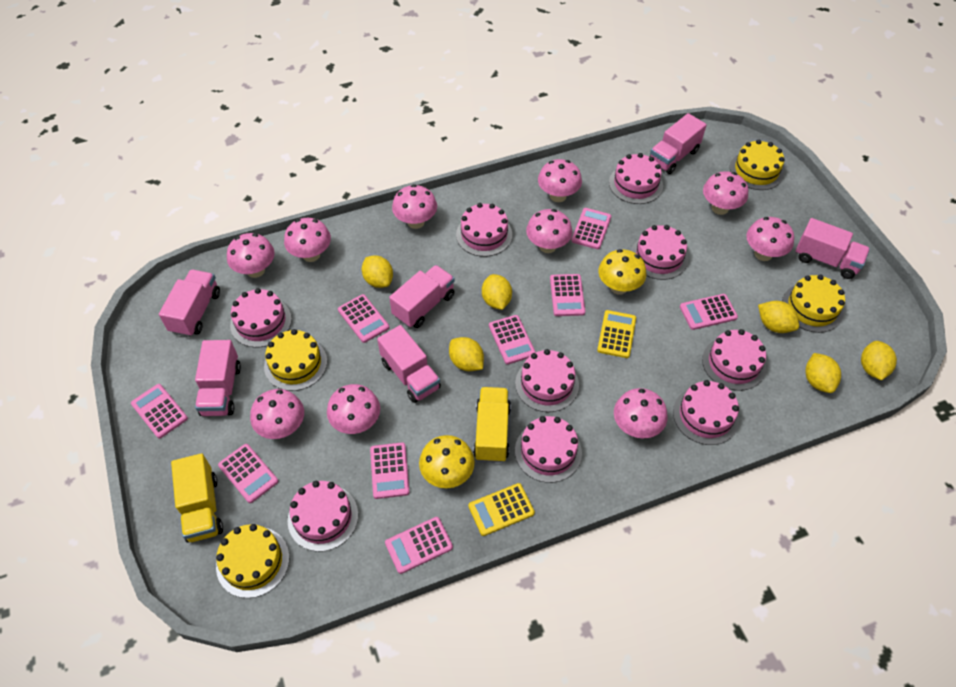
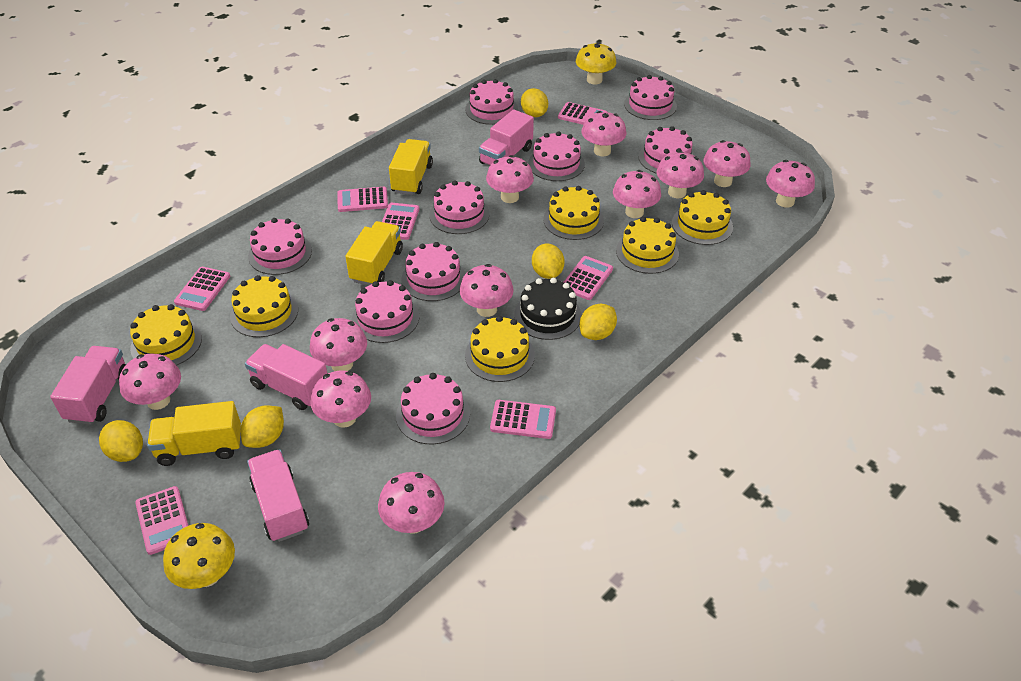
black cake: 0 -> 1
pink calculator: 9 -> 7
pink mushroom: 10 -> 11
pink truck: 6 -> 4
yellow cake: 4 -> 6
yellow calculator: 2 -> 0
yellow lemon: 6 -> 5
yellow truck: 2 -> 3

